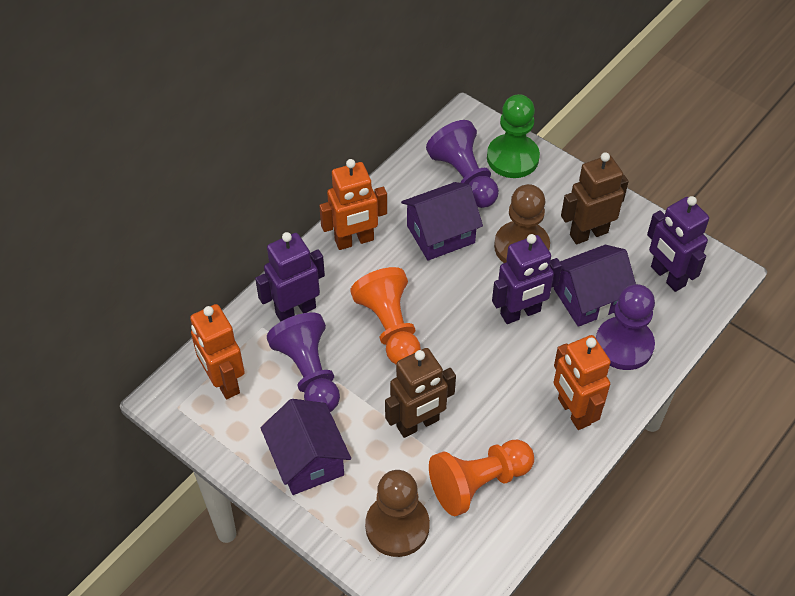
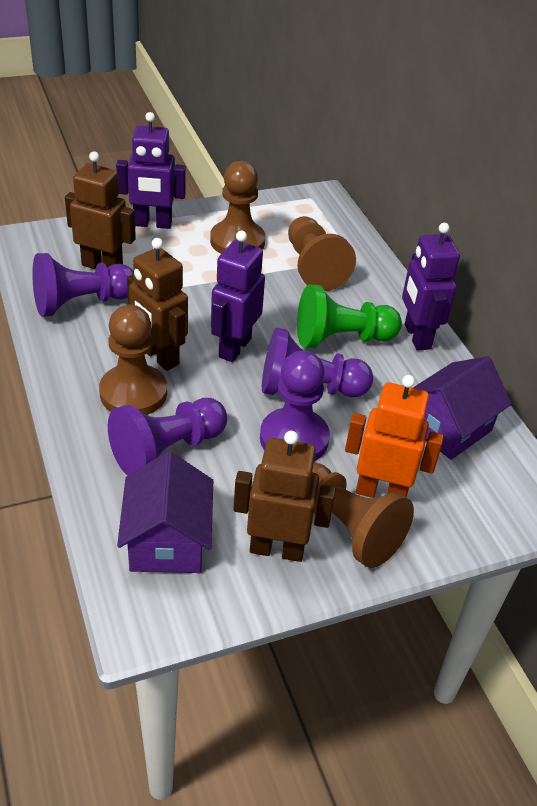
brown pawn: 2 -> 4
brown robot: 2 -> 3
orange pawn: 2 -> 0
orange robot: 3 -> 1
purple house: 3 -> 2
purple pawn: 3 -> 4

